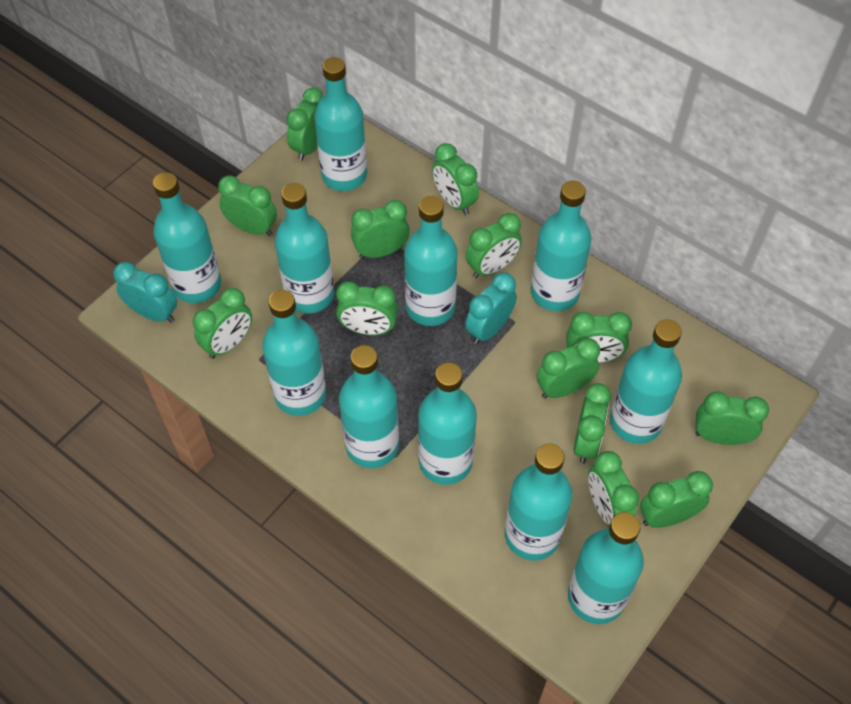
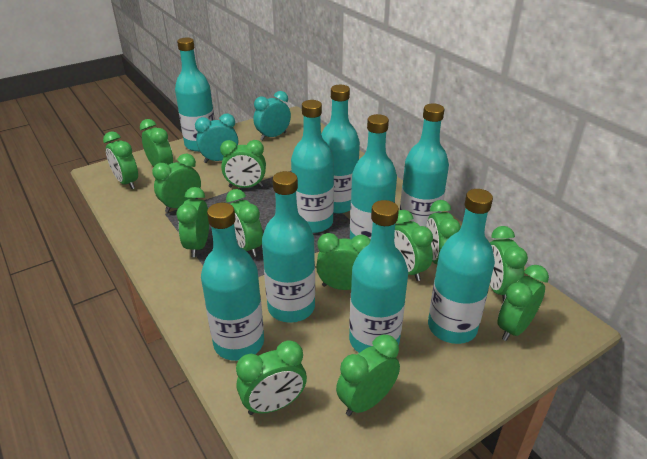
turquoise bottle: 11 -> 9

